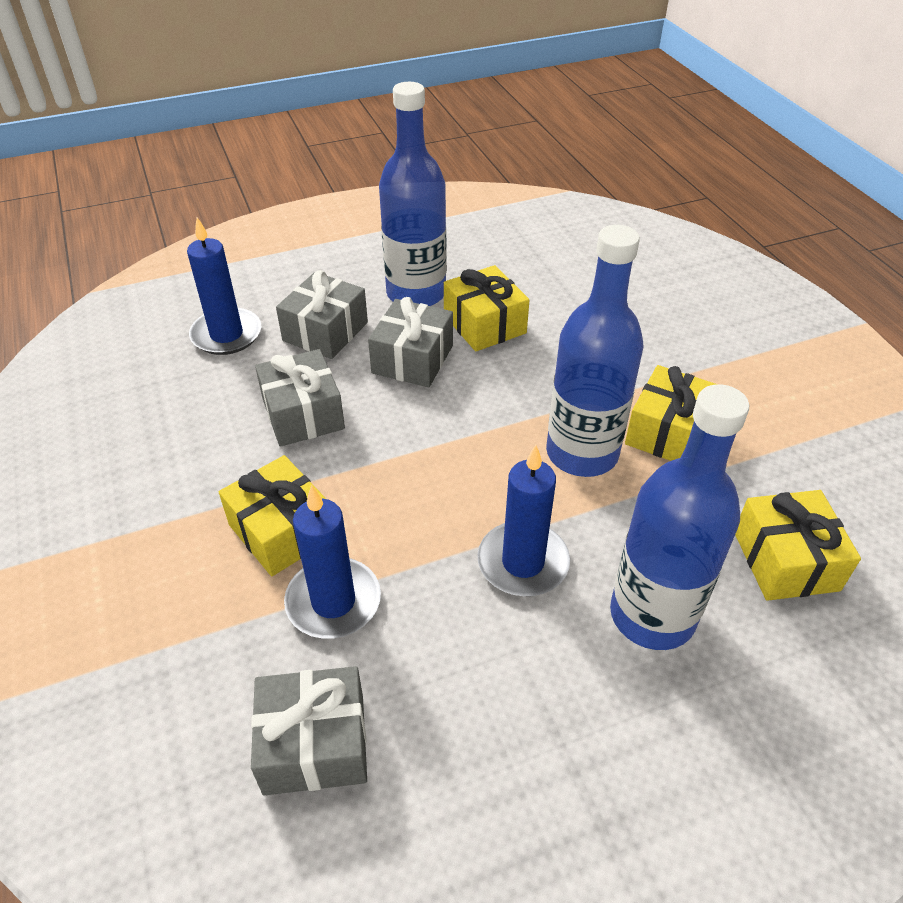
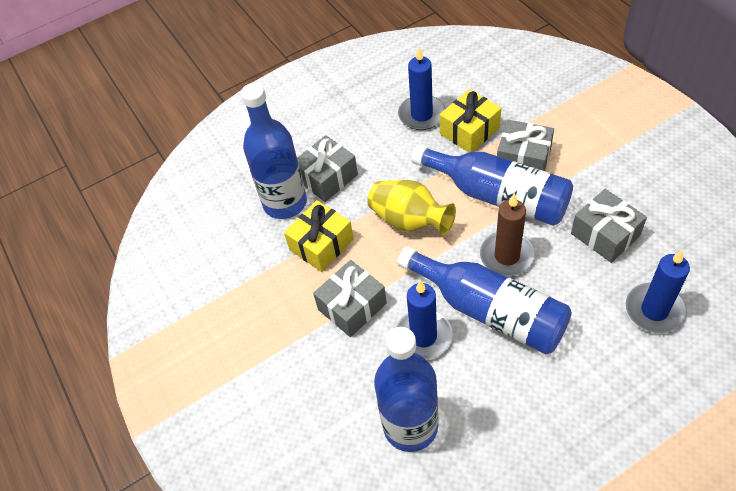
blue bottle: 3 -> 4
brown candle: 0 -> 1
yellow gift: 4 -> 2
yellow vase: 0 -> 1

